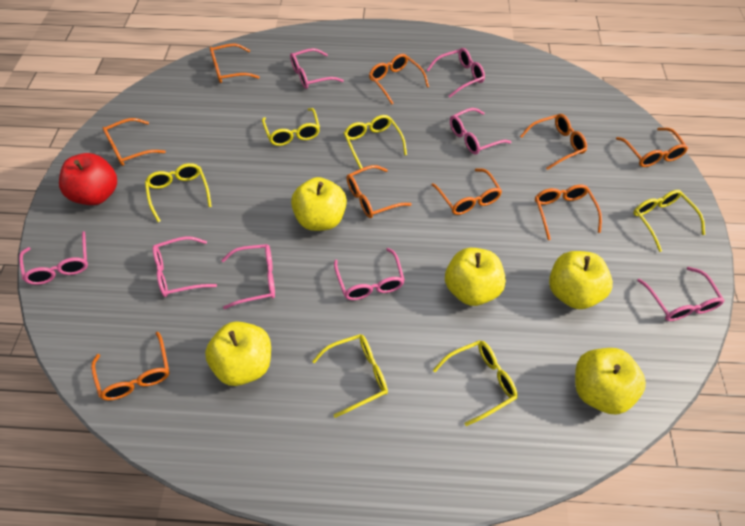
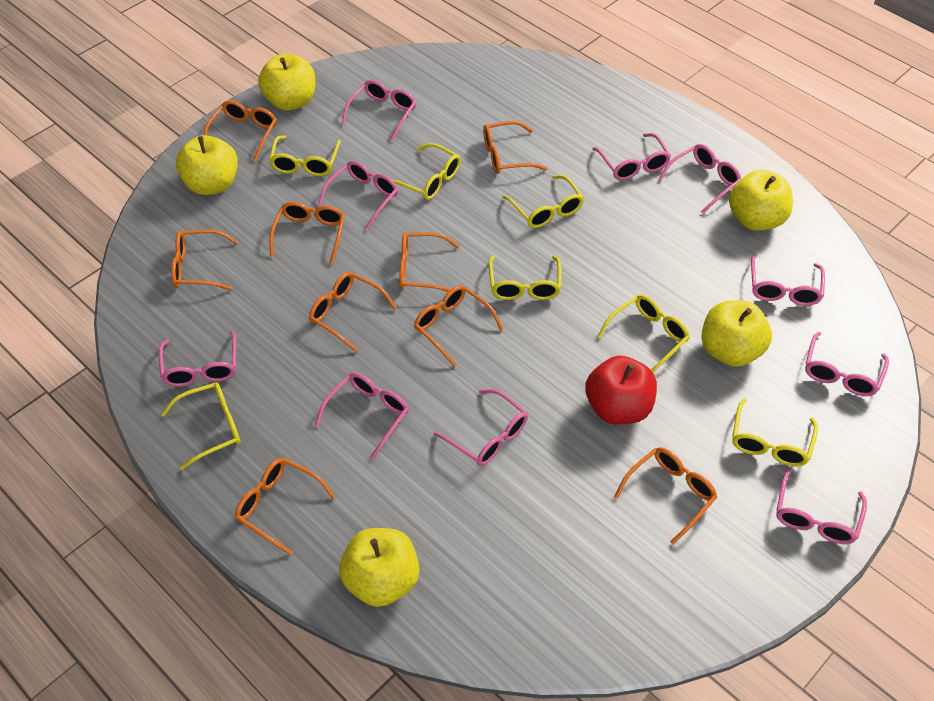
pink glasses: 8 -> 10
yellow glasses: 6 -> 7

